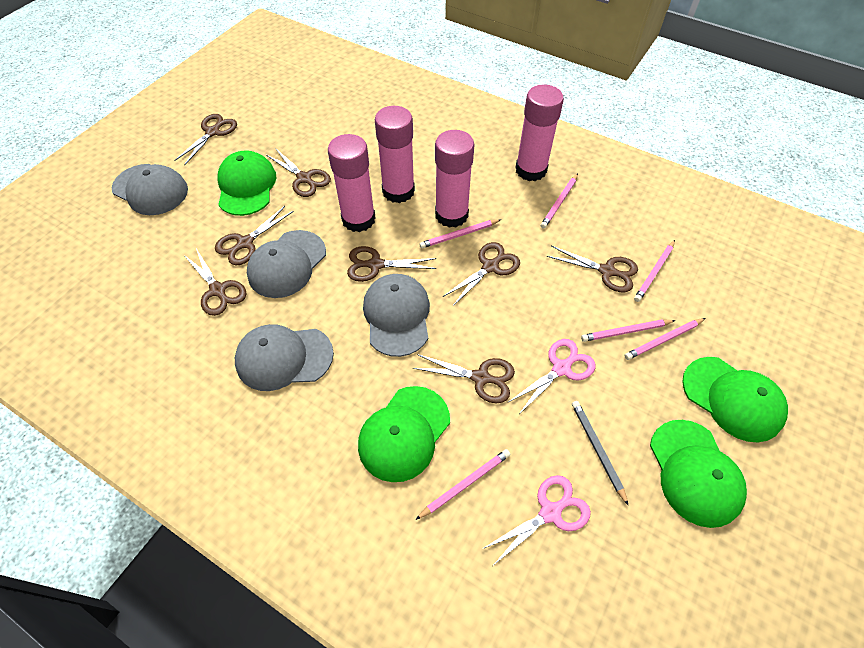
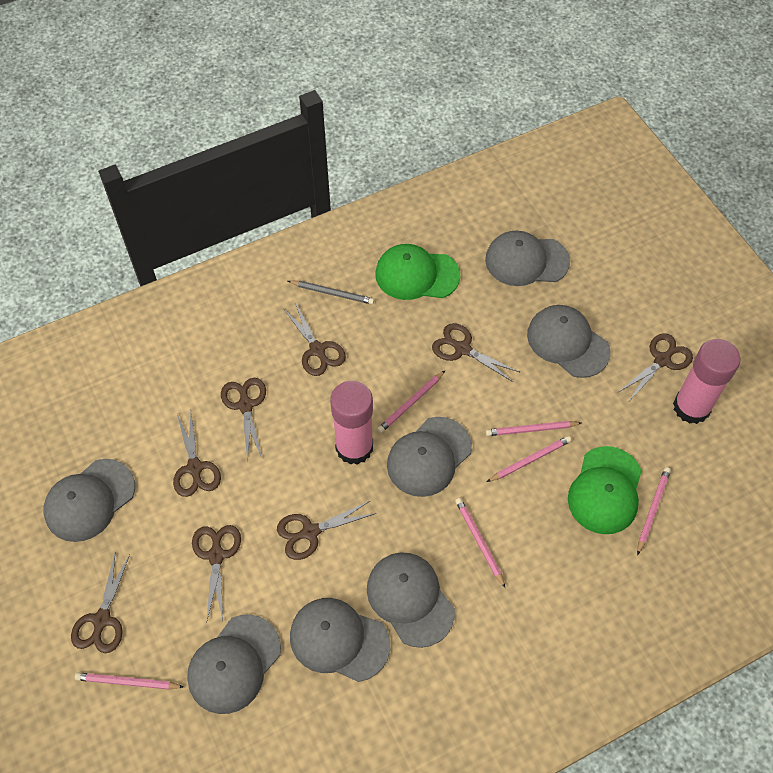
green cap: 4 -> 2
grey cap: 4 -> 7
pink glue stick: 4 -> 2
pink scissors: 2 -> 0

